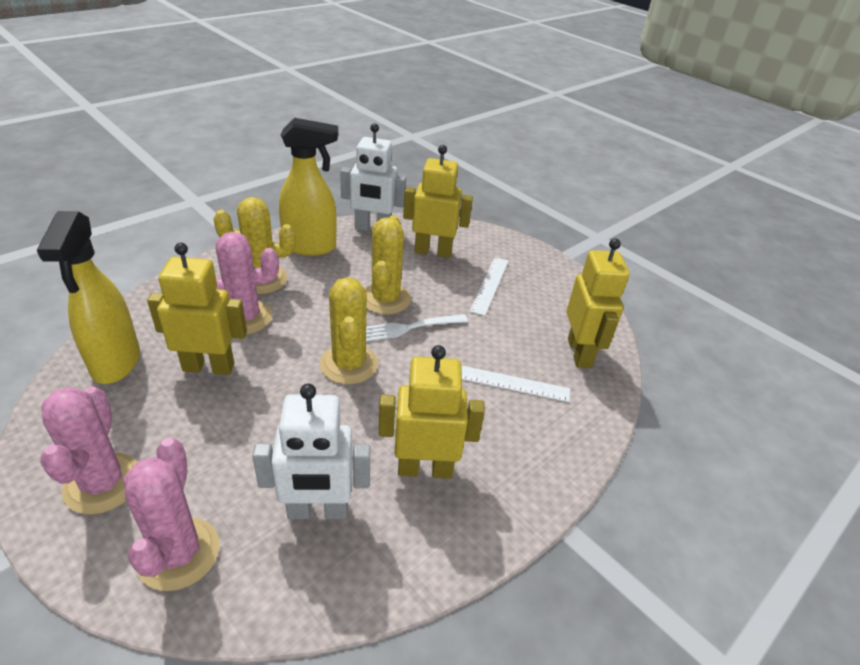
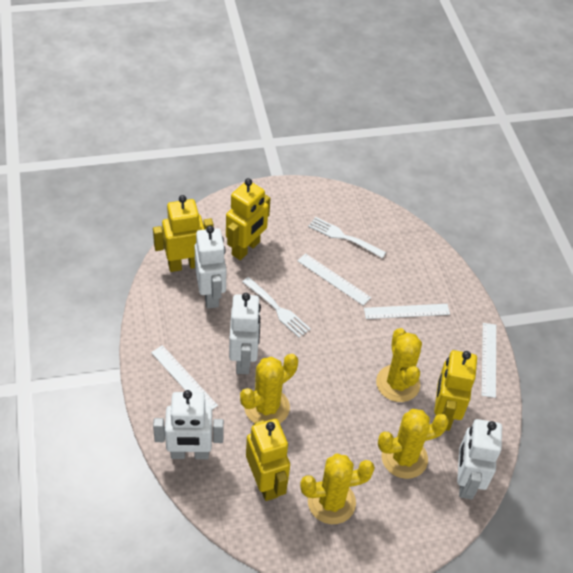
pink cactus: 3 -> 0
white fork: 1 -> 2
white robot: 2 -> 4
white ruler: 2 -> 4
yellow cactus: 3 -> 4
yellow spray bottle: 2 -> 0

